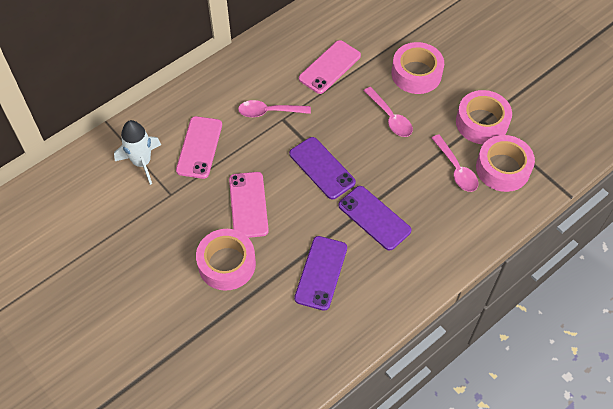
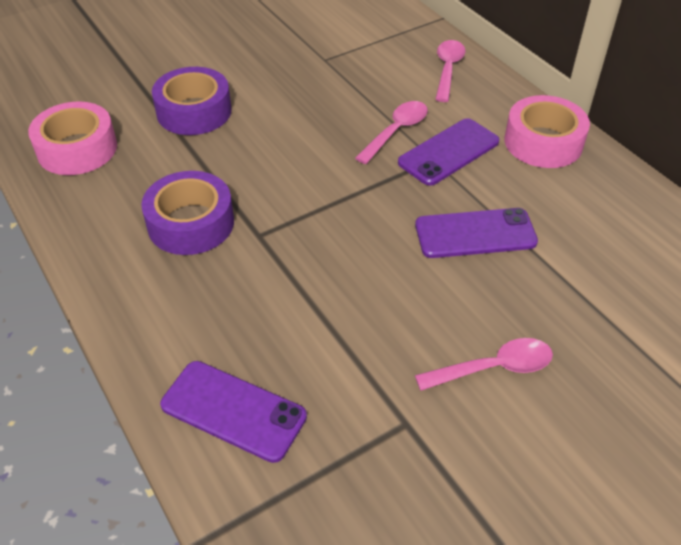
pink phone: 3 -> 0
pink tape: 4 -> 2
purple tape: 0 -> 2
white rocket: 1 -> 0

